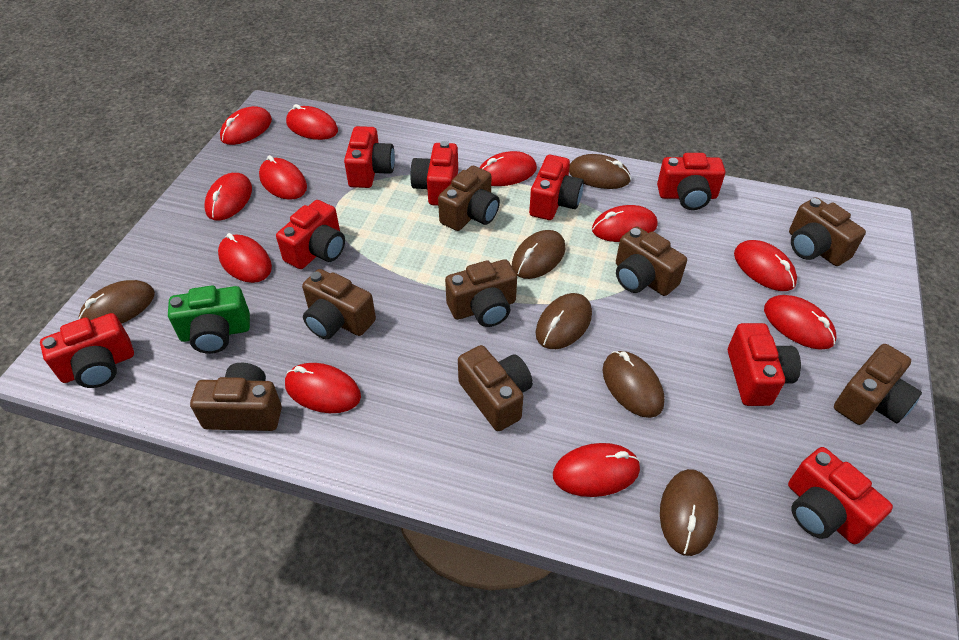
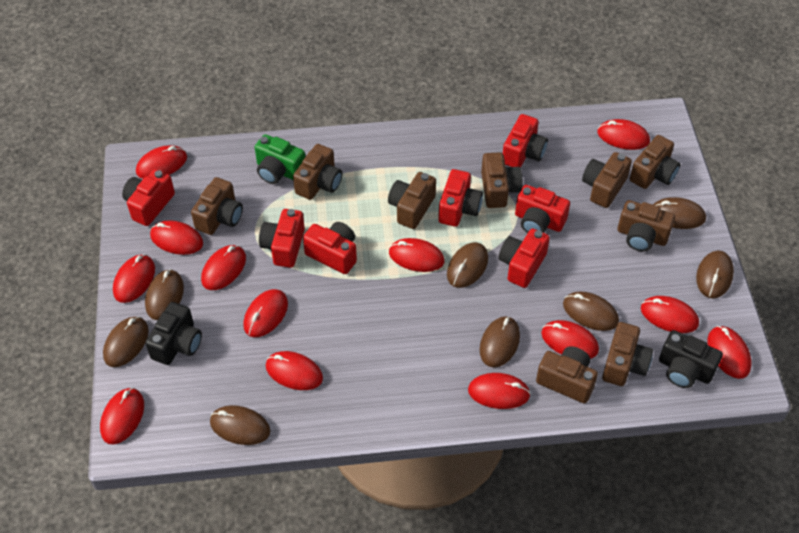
black camera: 0 -> 2
brown camera: 8 -> 9
brown mouse: 6 -> 8
red camera: 8 -> 7
red mouse: 11 -> 13

